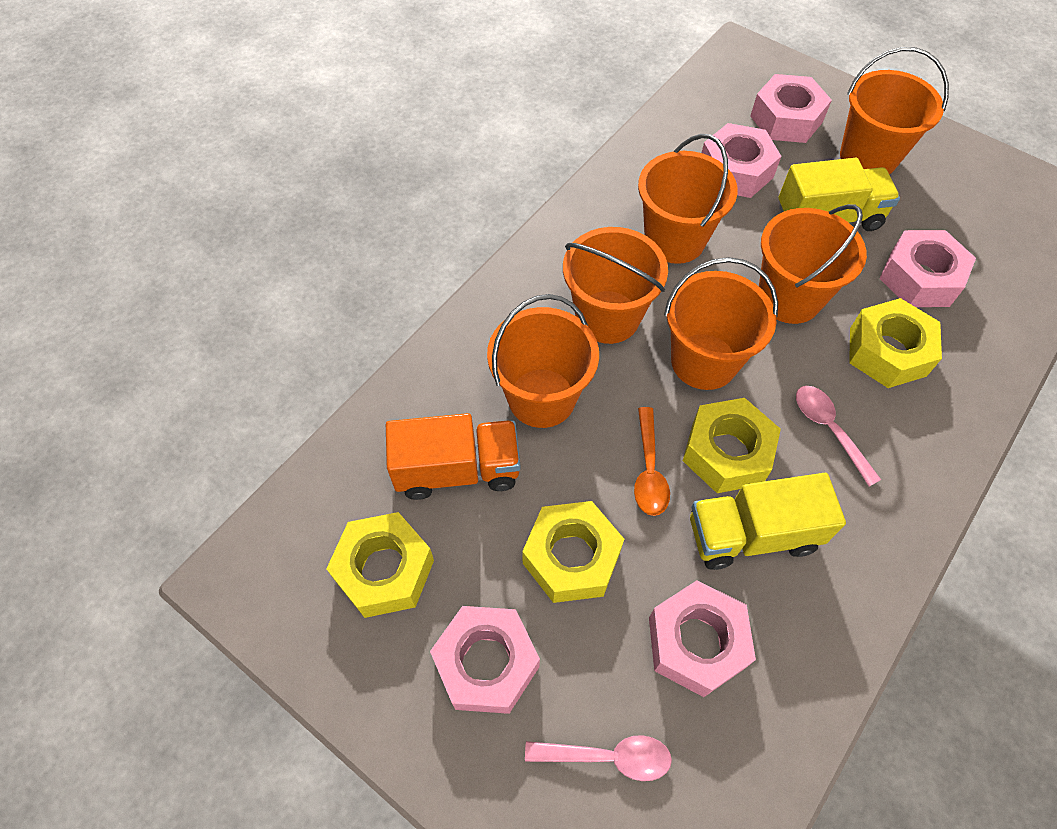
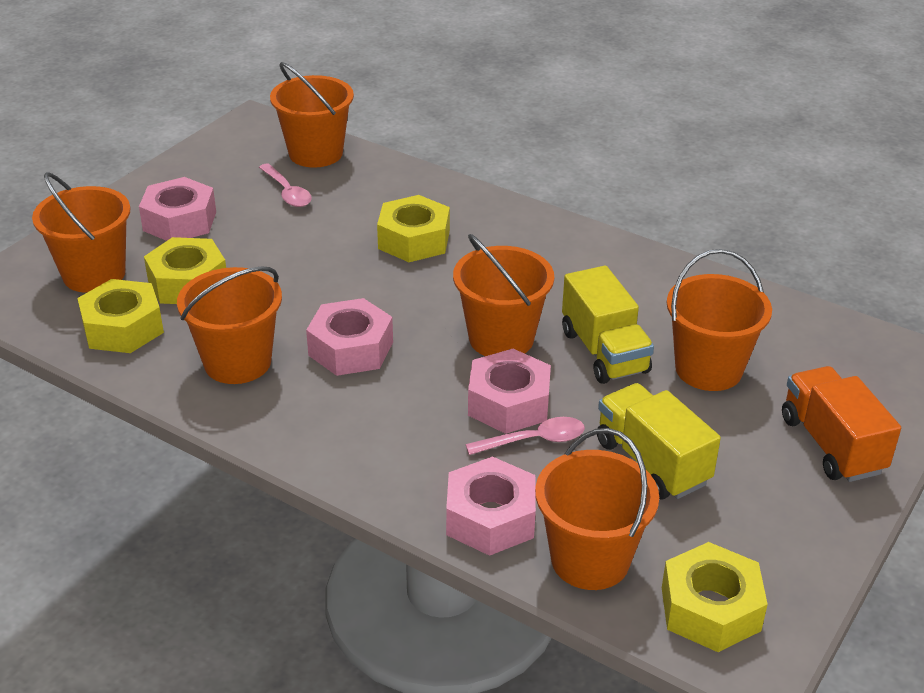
orange spoon: 1 -> 0
pink nut: 5 -> 4

